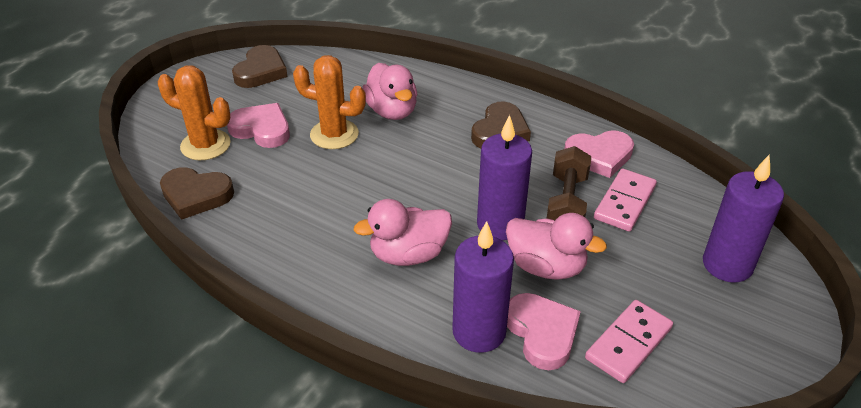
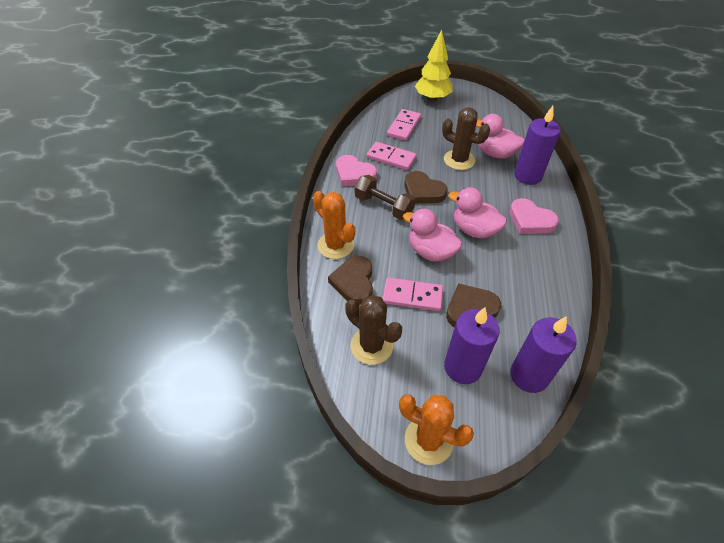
brown cactus: 0 -> 2
pink domino: 2 -> 3
pink heart: 3 -> 2
yellow tree: 0 -> 1

